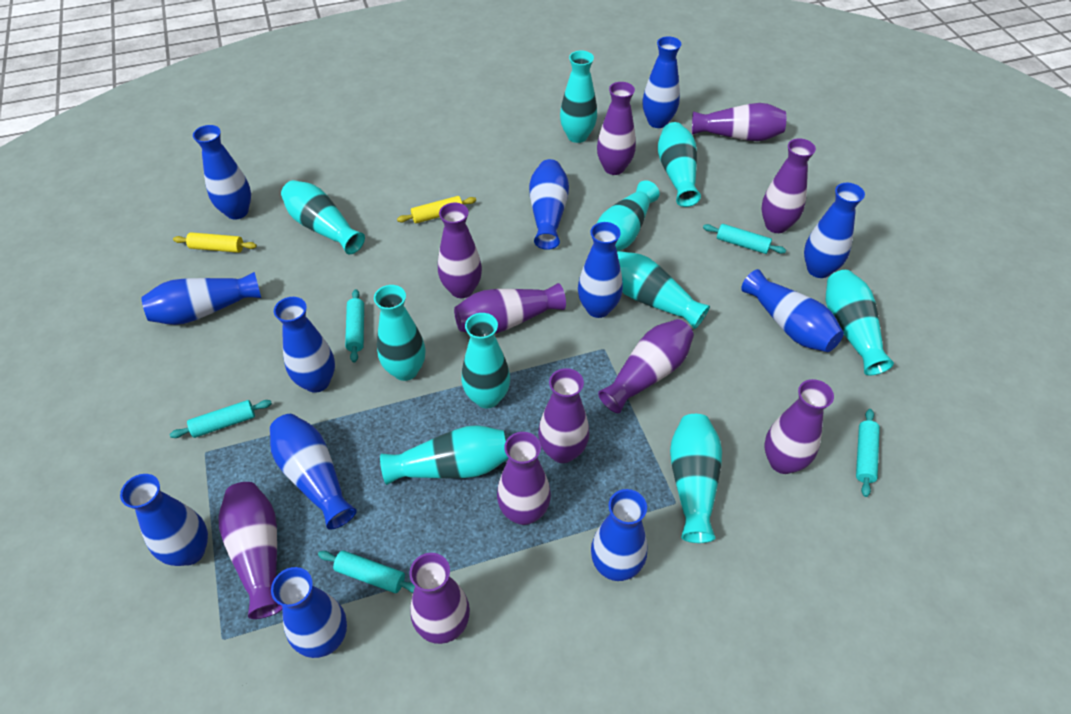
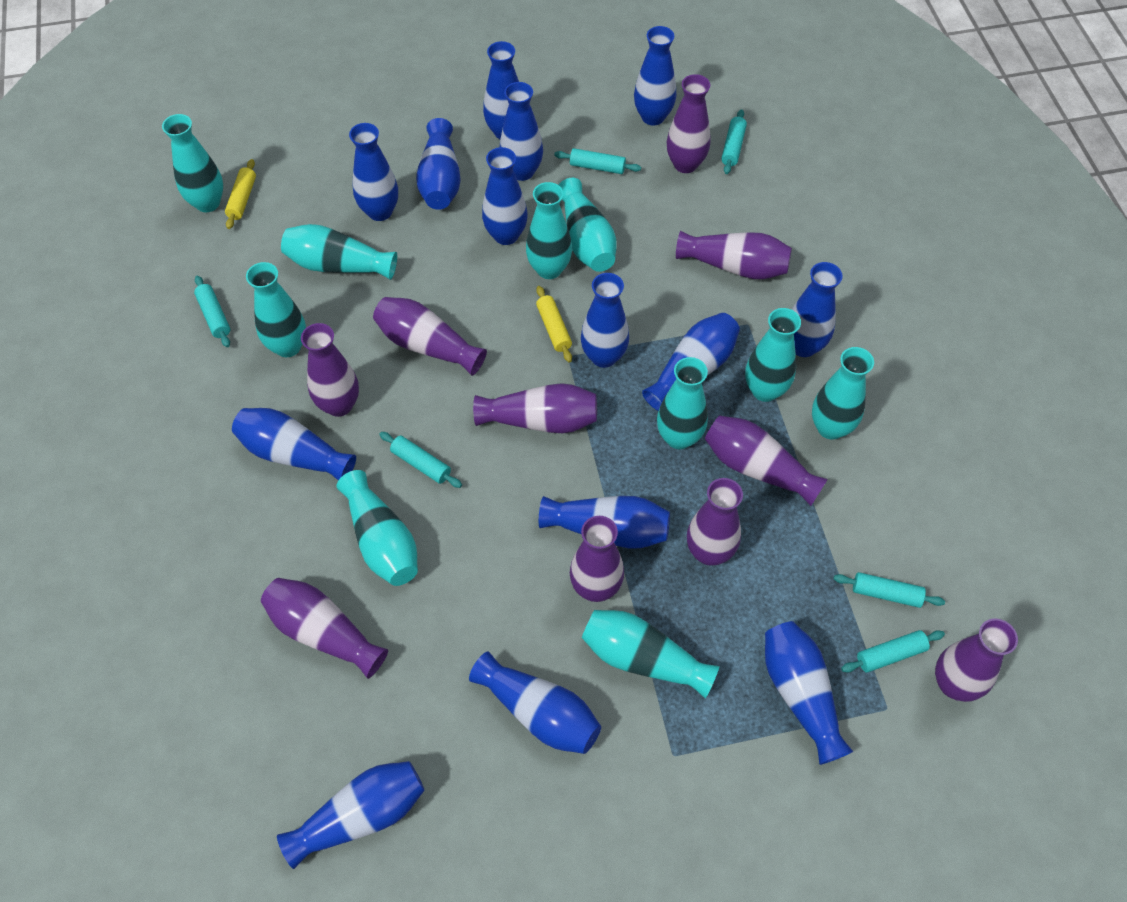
blue vase: 12 -> 14
purple vase: 11 -> 10
turquoise rolling pin: 5 -> 6

